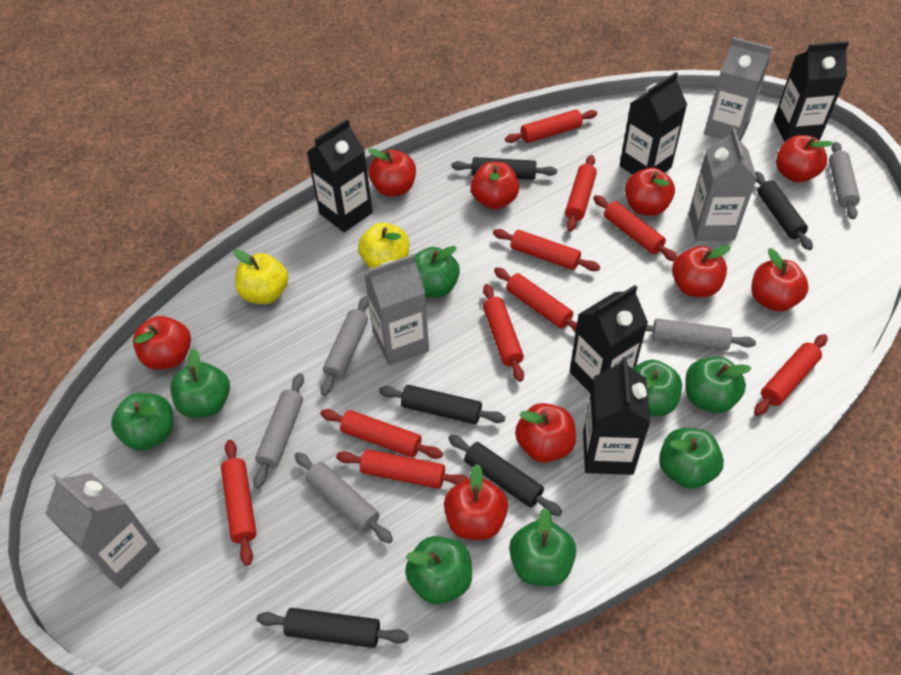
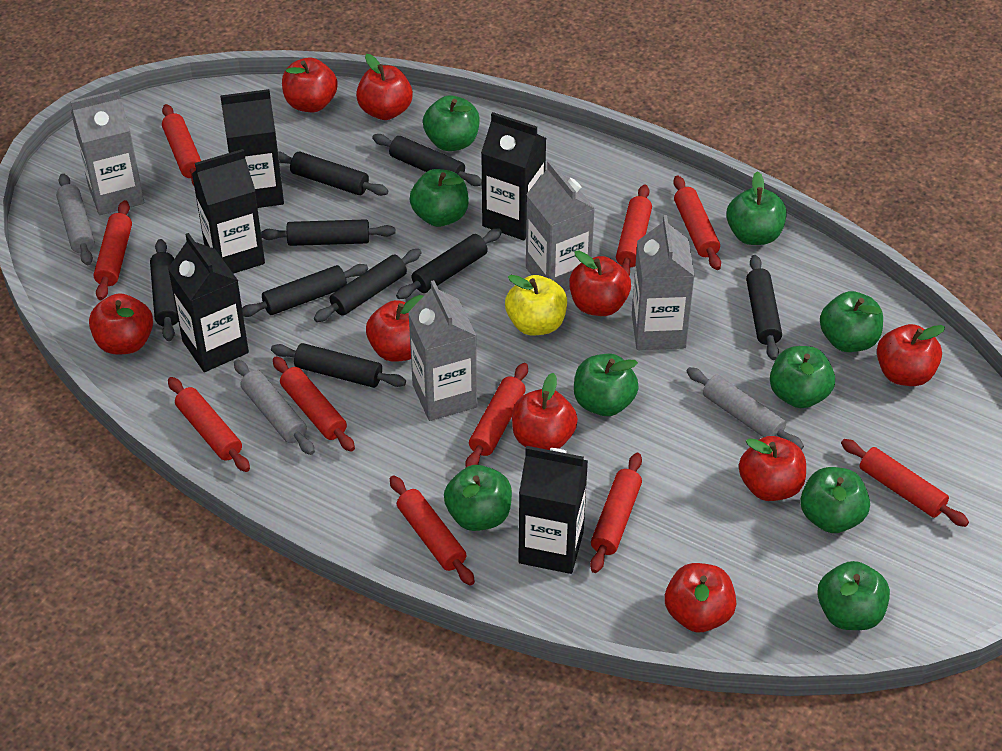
black rolling pin: 5 -> 9
green apple: 8 -> 9
grey rolling pin: 5 -> 3
yellow apple: 2 -> 1

